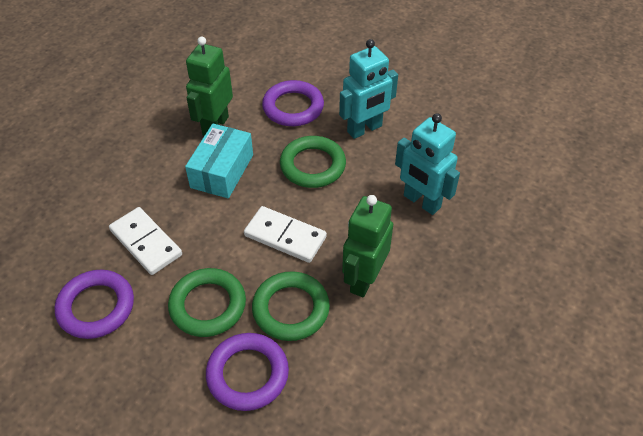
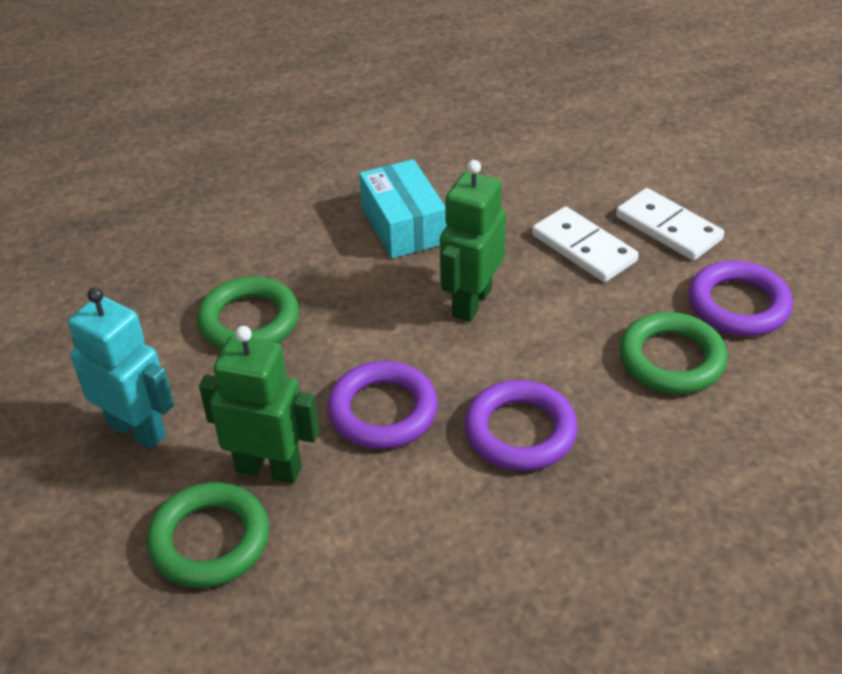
turquoise robot: 2 -> 1

